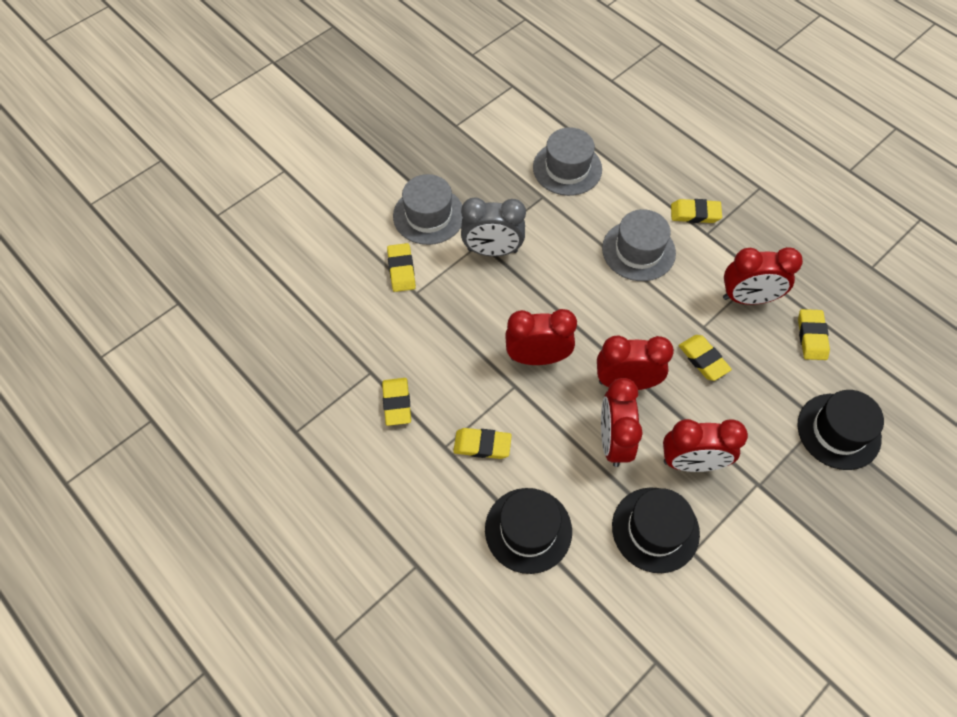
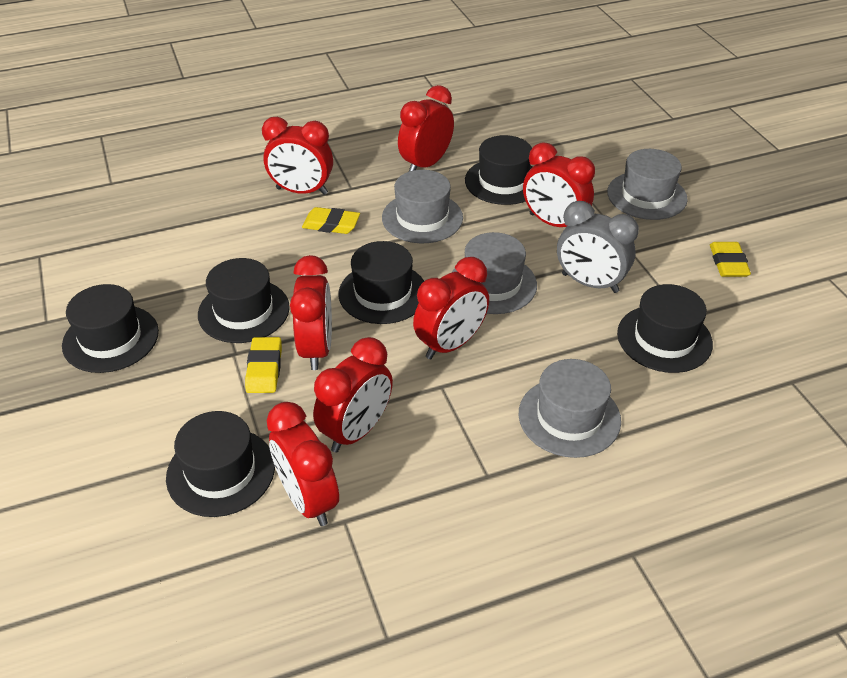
black hat: 3 -> 6
grey hat: 3 -> 4
red clock: 5 -> 7
yellow eraser: 6 -> 3

